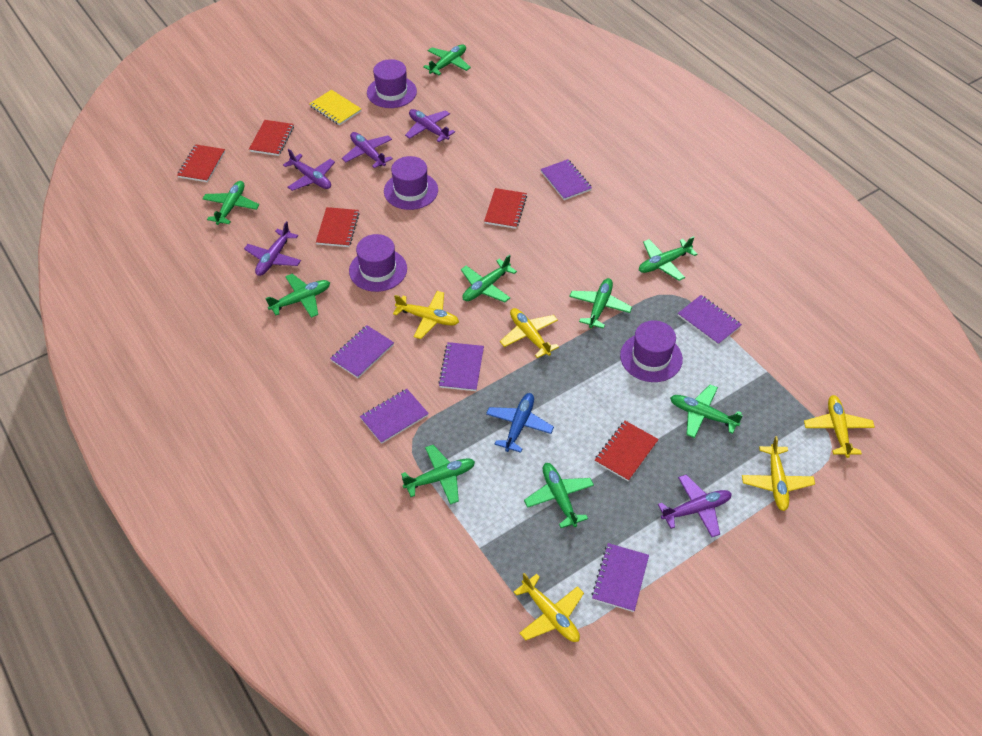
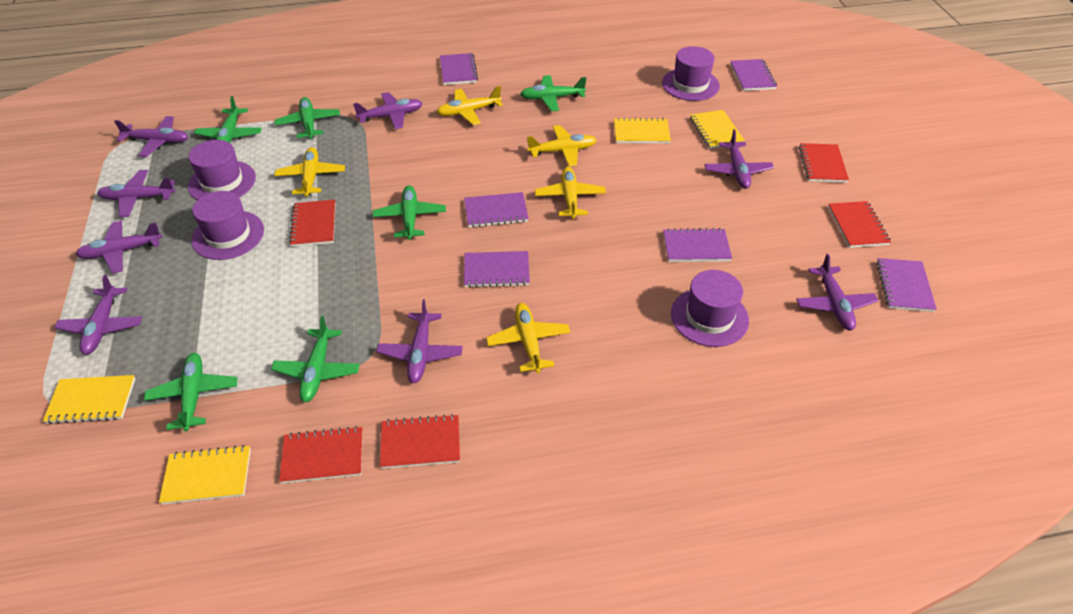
blue plane: 1 -> 0
green plane: 9 -> 6
purple plane: 5 -> 8
yellow notebook: 1 -> 4

